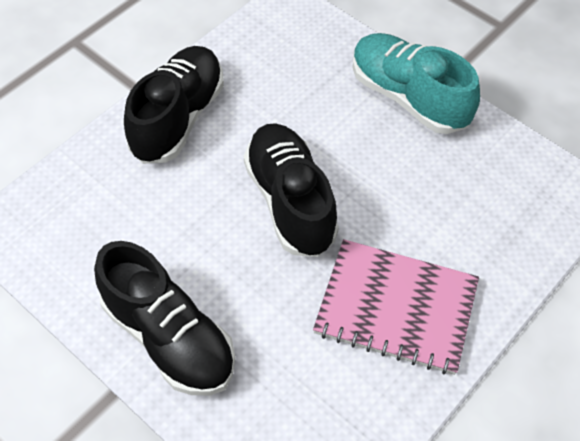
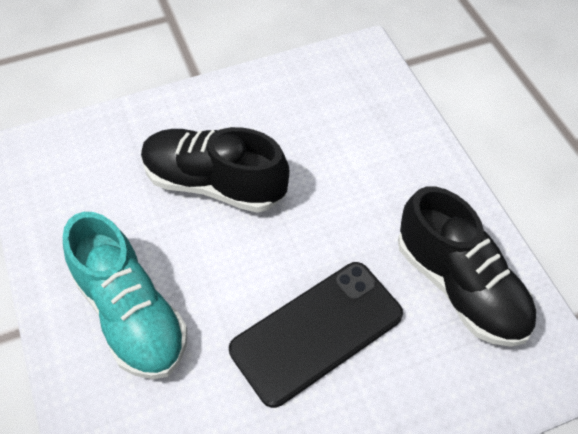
black phone: 0 -> 1
black shoe: 3 -> 2
pink notebook: 1 -> 0

